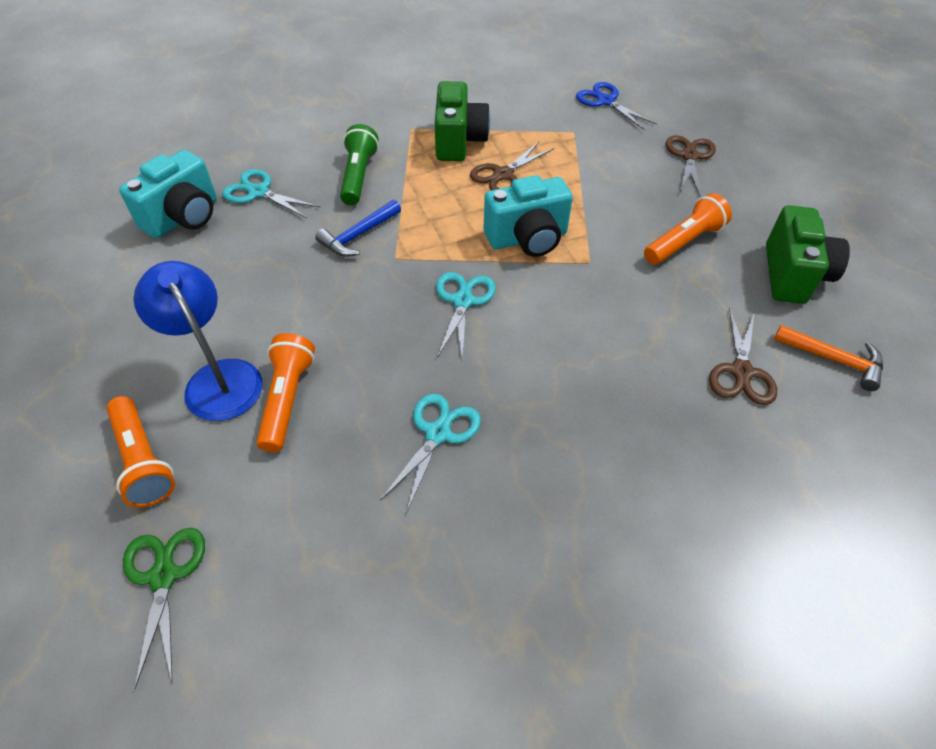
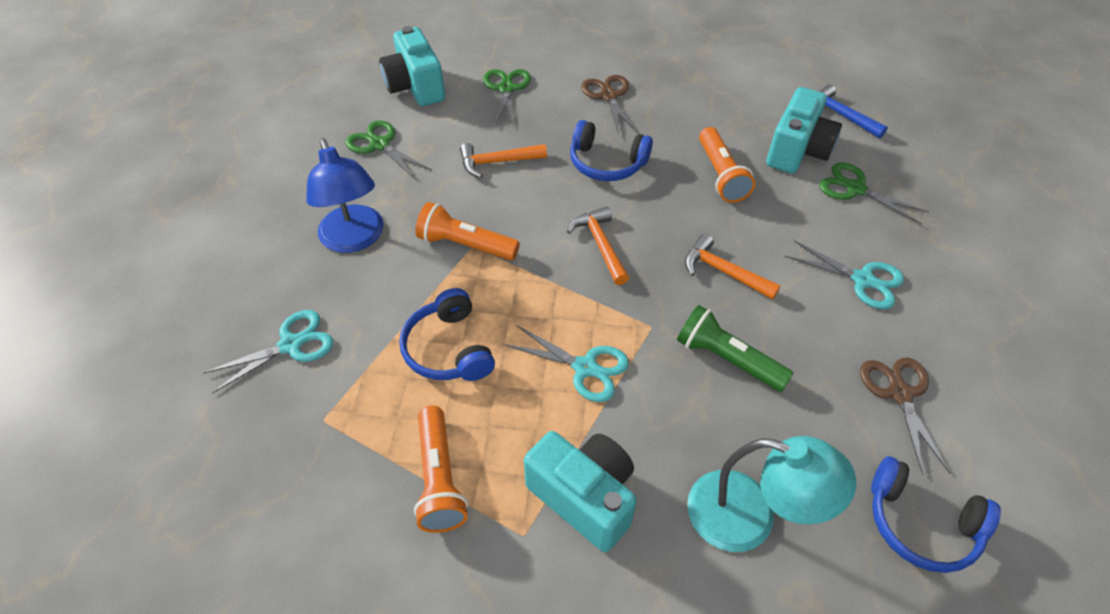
blue headphones: 0 -> 3
blue scissors: 1 -> 0
brown scissors: 3 -> 2
green camera: 2 -> 0
green scissors: 1 -> 3
orange hammer: 1 -> 3
turquoise camera: 2 -> 3
turquoise lamp: 0 -> 1

